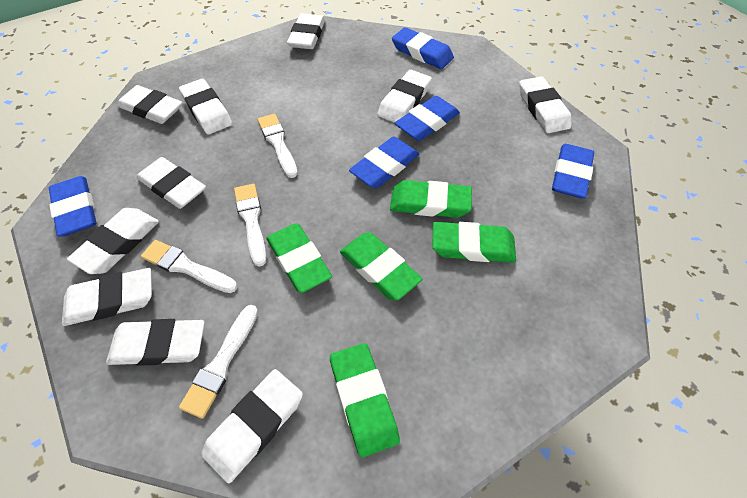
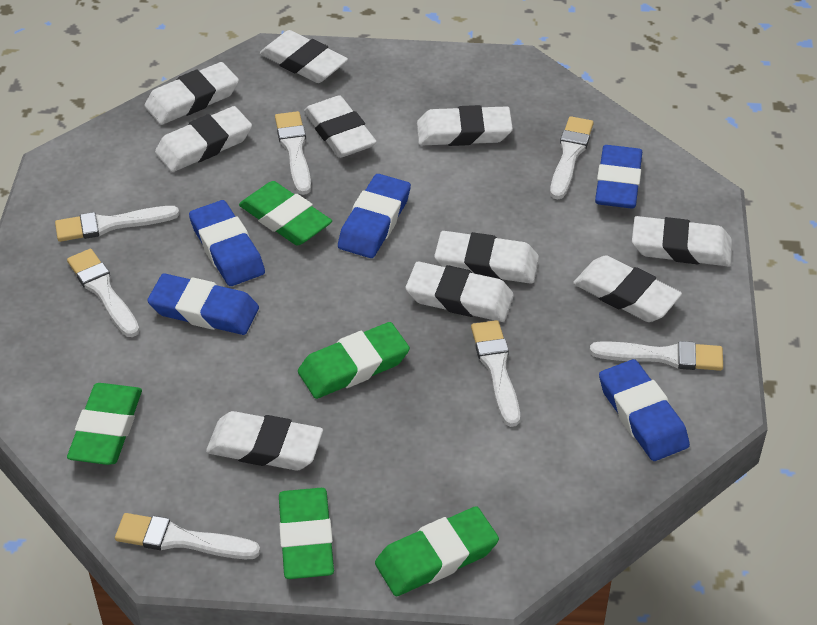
white brush: 4 -> 7

